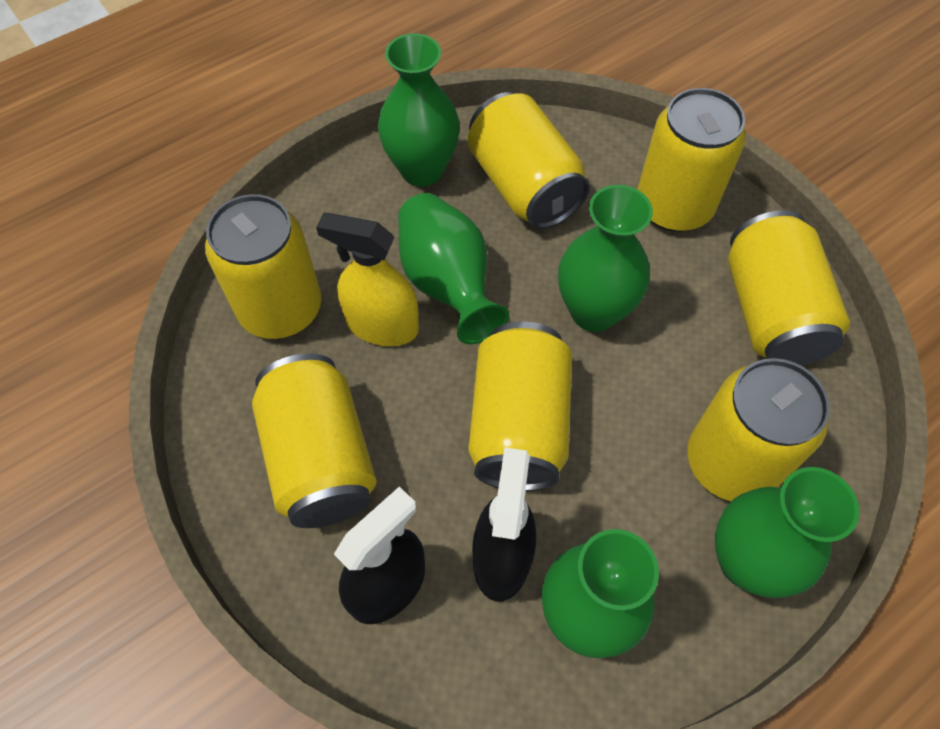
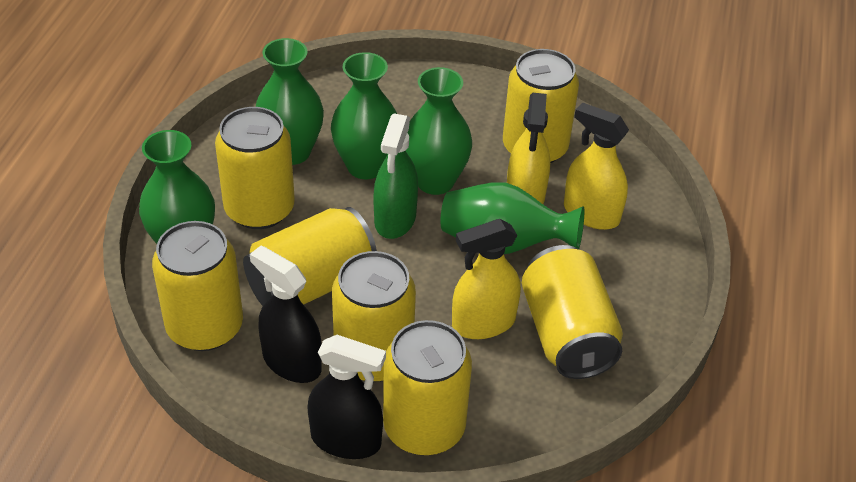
green spray bottle: 0 -> 1
yellow spray bottle: 1 -> 3

